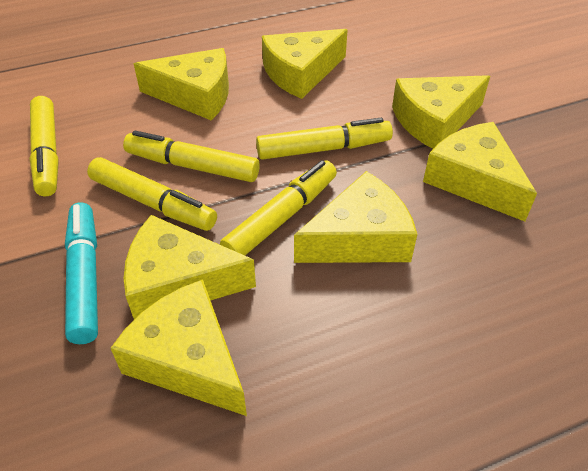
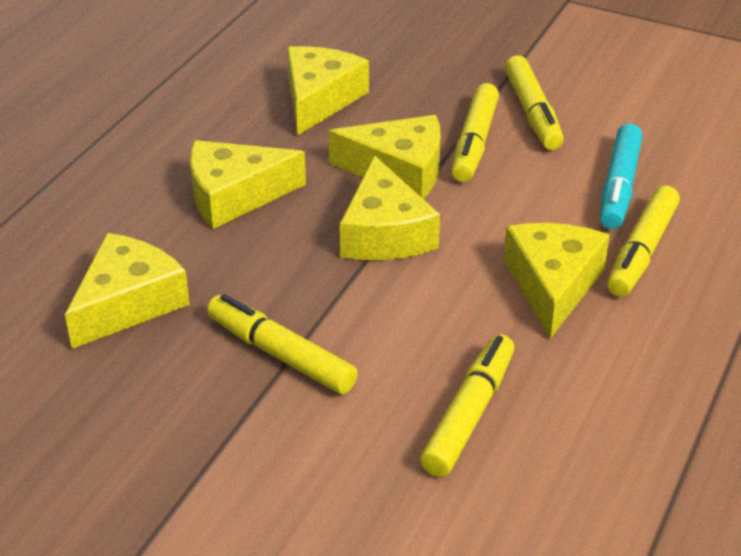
yellow cheese: 7 -> 6

